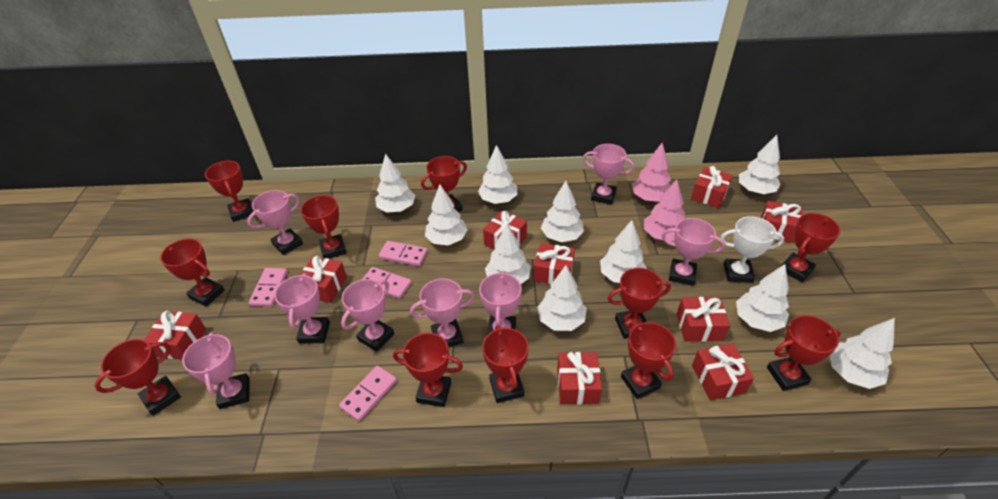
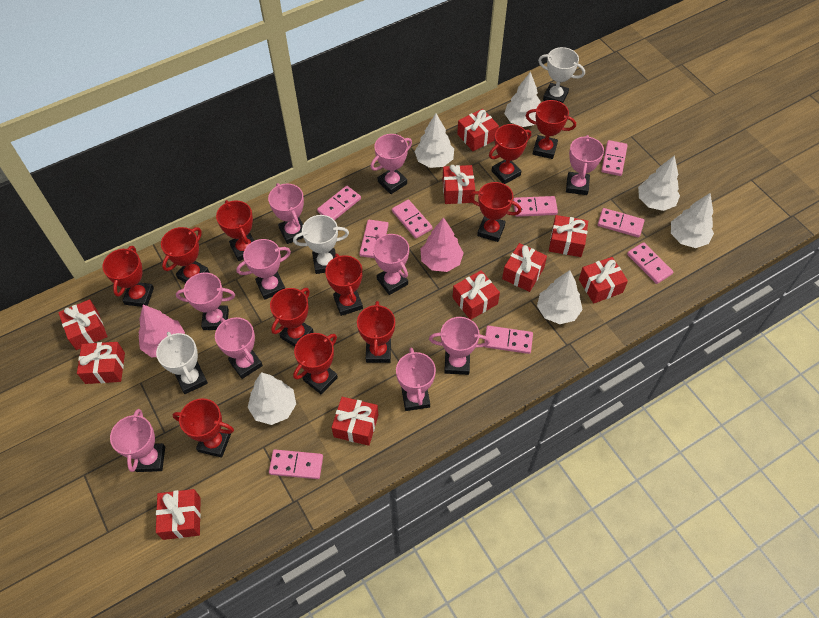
pink domino: 4 -> 9
pink trophy: 8 -> 10
red gift: 9 -> 10
white tree: 10 -> 6
white trophy: 1 -> 3

